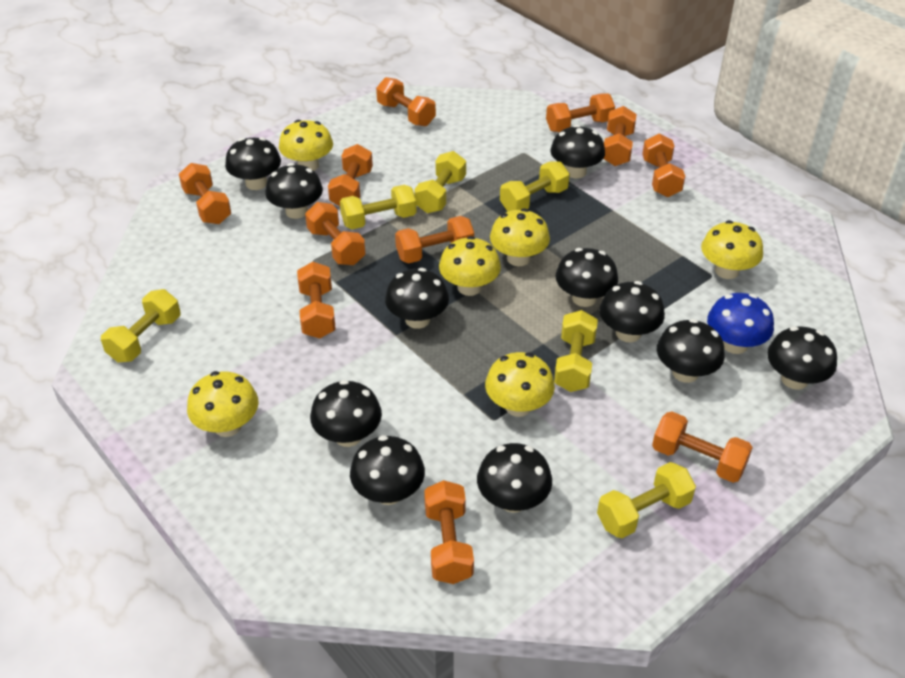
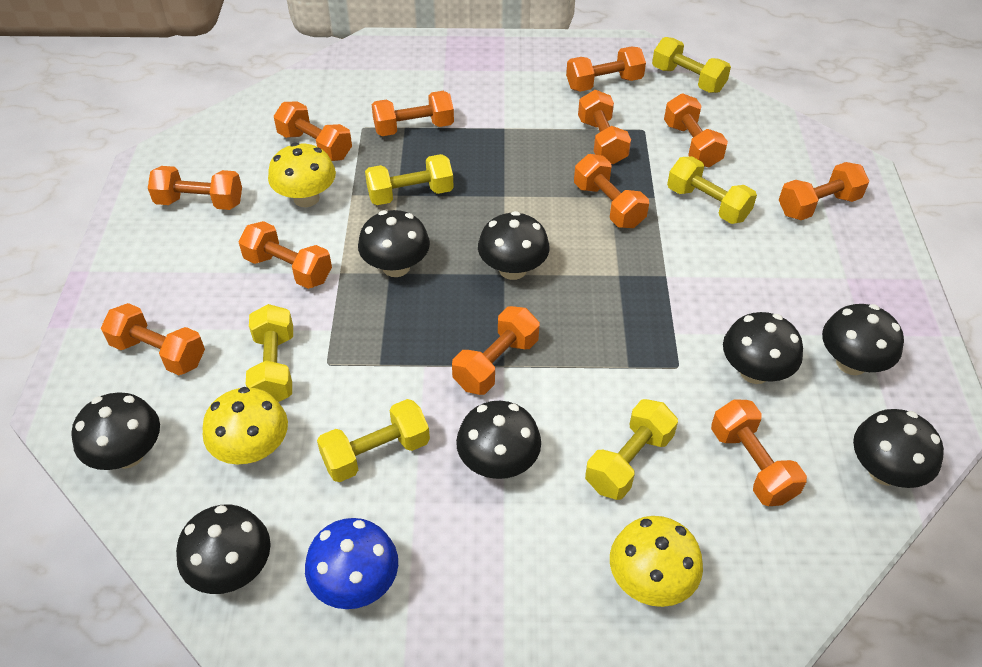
black mushroom: 11 -> 8
orange dumbbell: 11 -> 12
yellow mushroom: 6 -> 3

